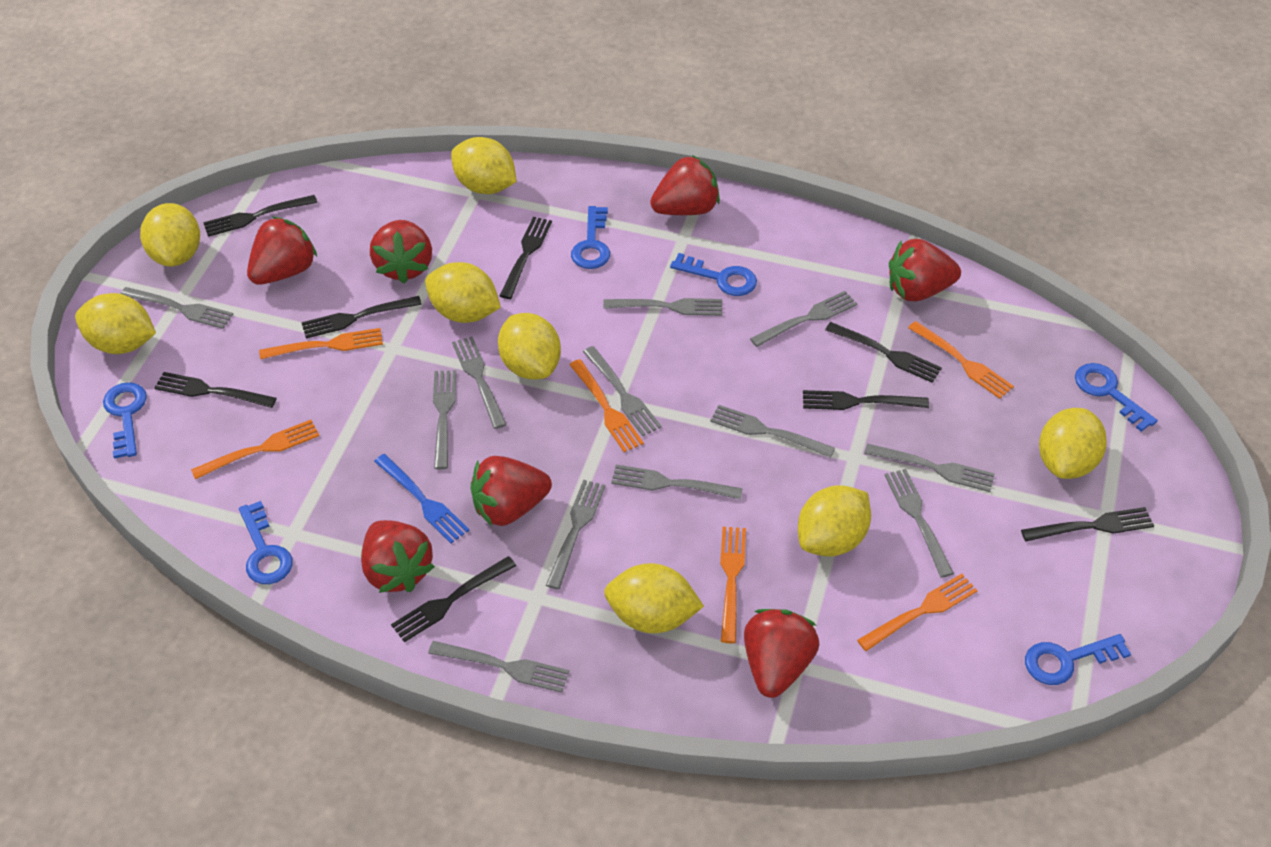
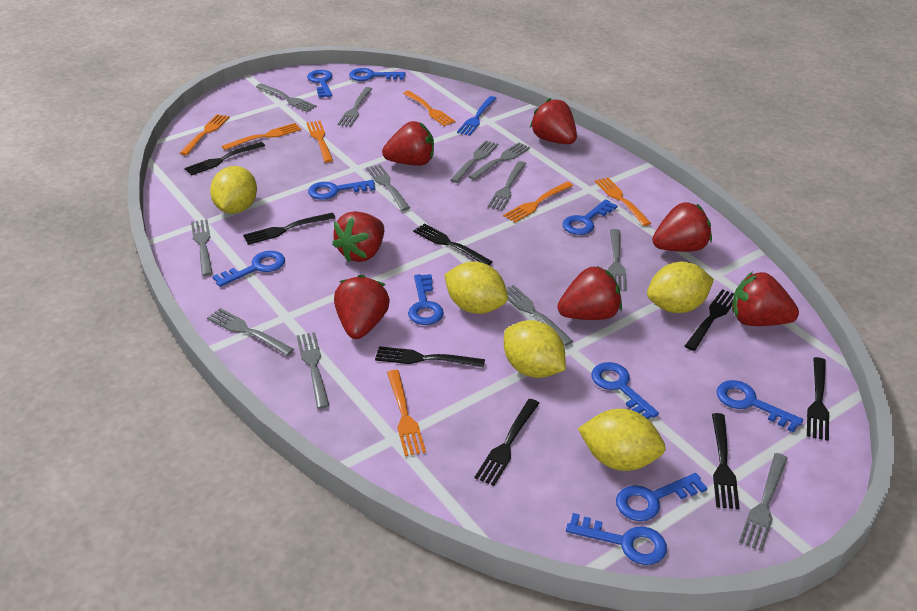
blue key: 6 -> 10
orange fork: 6 -> 7
yellow lemon: 8 -> 5

